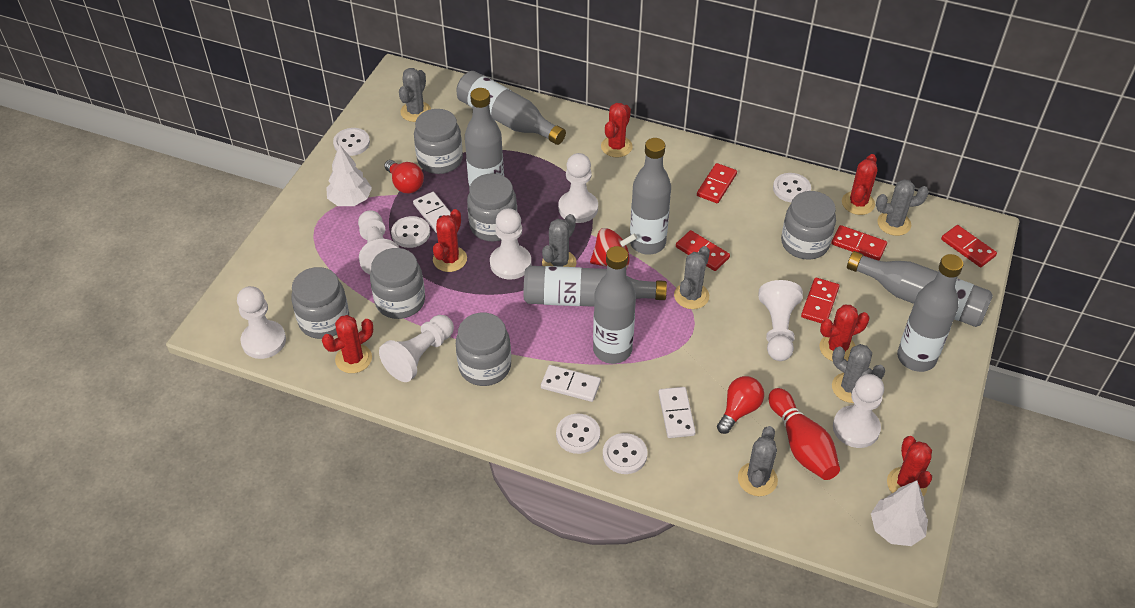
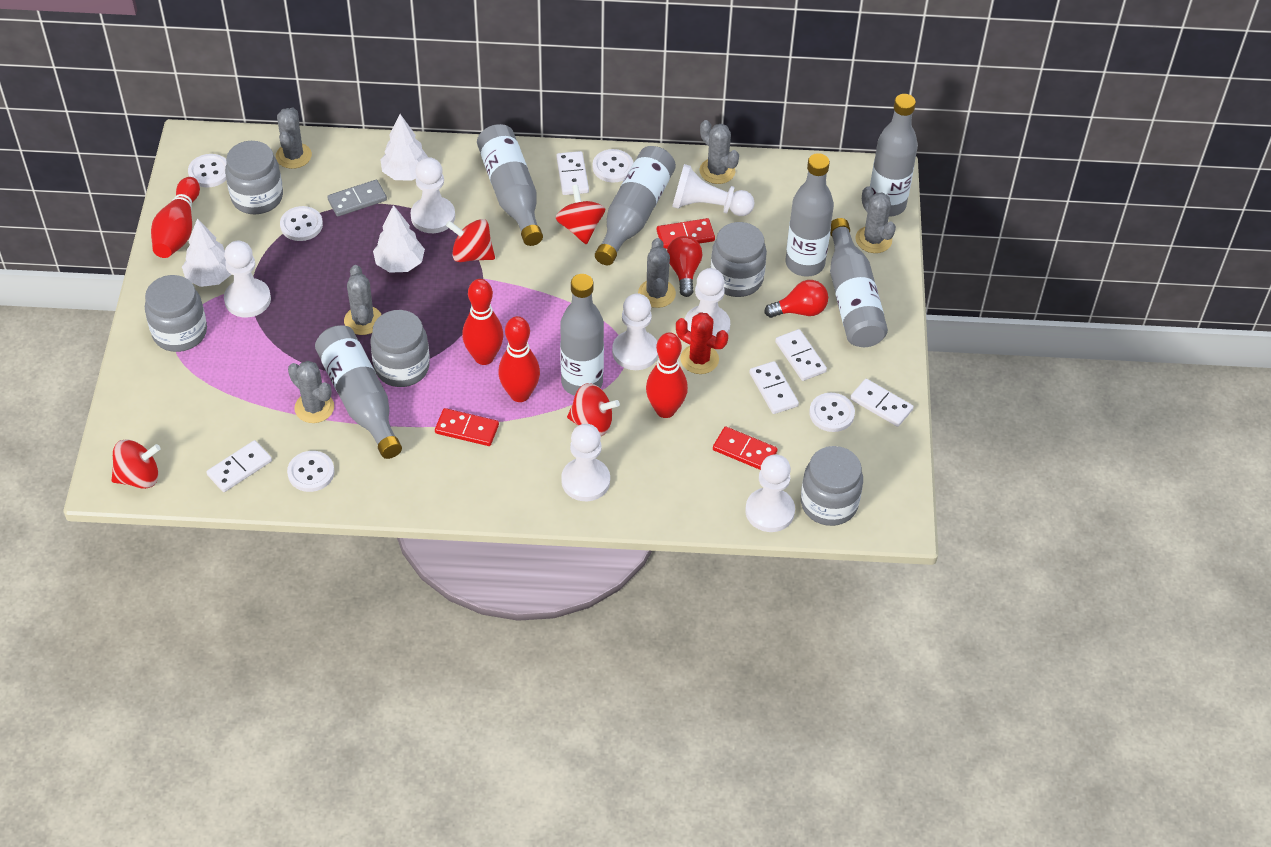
grey domino: 0 -> 1
grey jar: 6 -> 5
red bowling pin: 1 -> 4
red cactus: 6 -> 1
red domino: 5 -> 3
red spinning top: 1 -> 4
white domino: 3 -> 5
white tree: 2 -> 3

